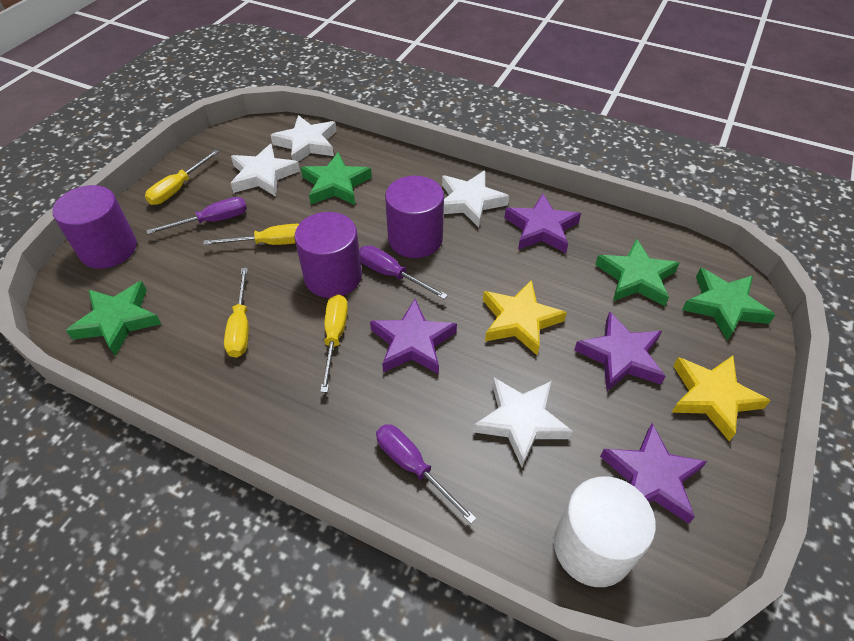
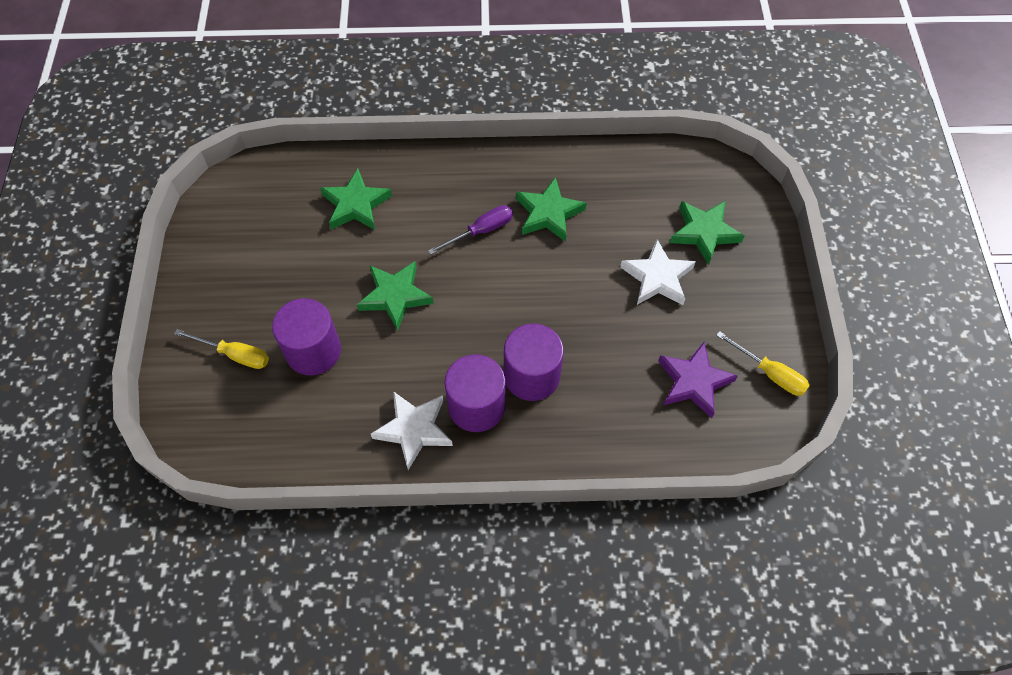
purple screwdriver: 3 -> 1
purple star: 4 -> 1
white cylinder: 1 -> 0
white star: 4 -> 2
yellow screwdriver: 4 -> 2
yellow star: 2 -> 0

